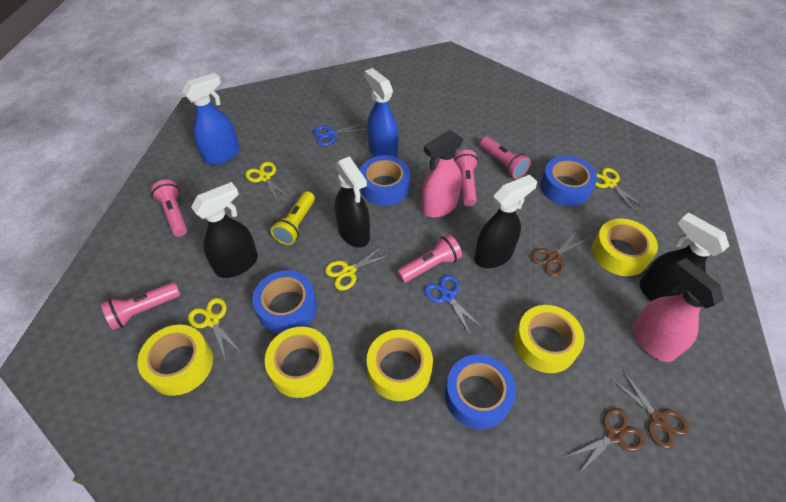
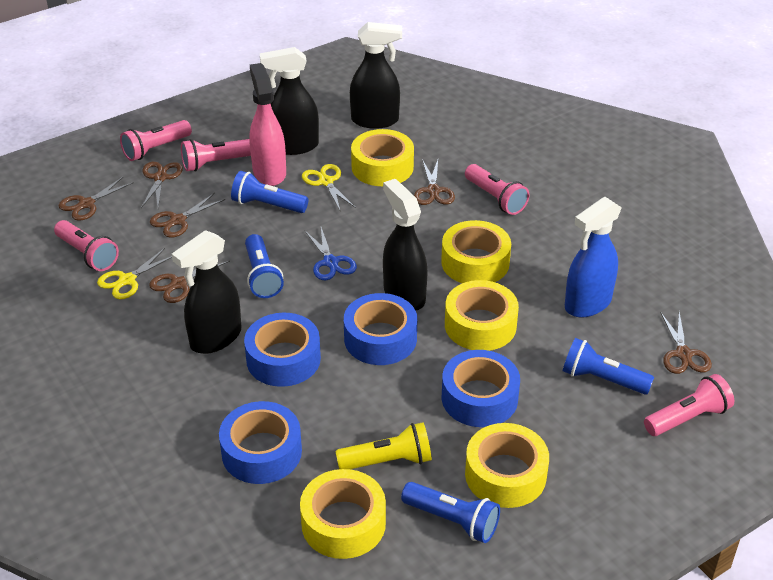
blue flashlight: 0 -> 4
blue scissors: 2 -> 1
blue spray bottle: 2 -> 1
brown scissors: 3 -> 6
pink spray bottle: 2 -> 1
yellow scissors: 4 -> 2

